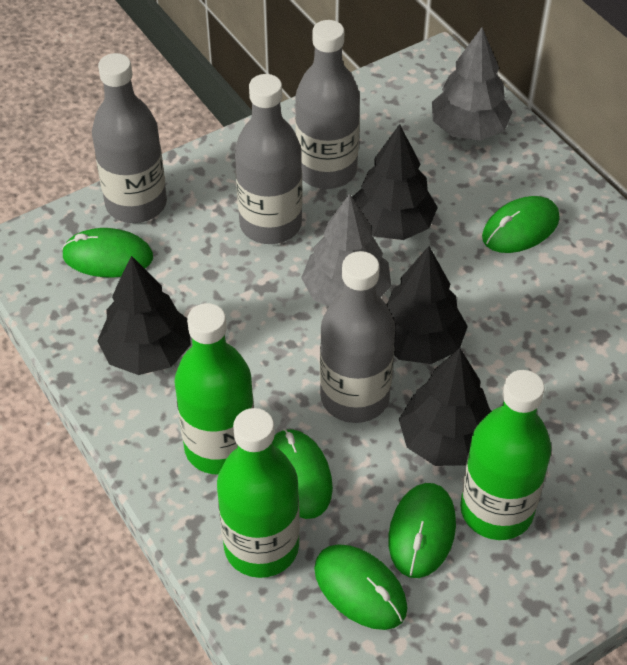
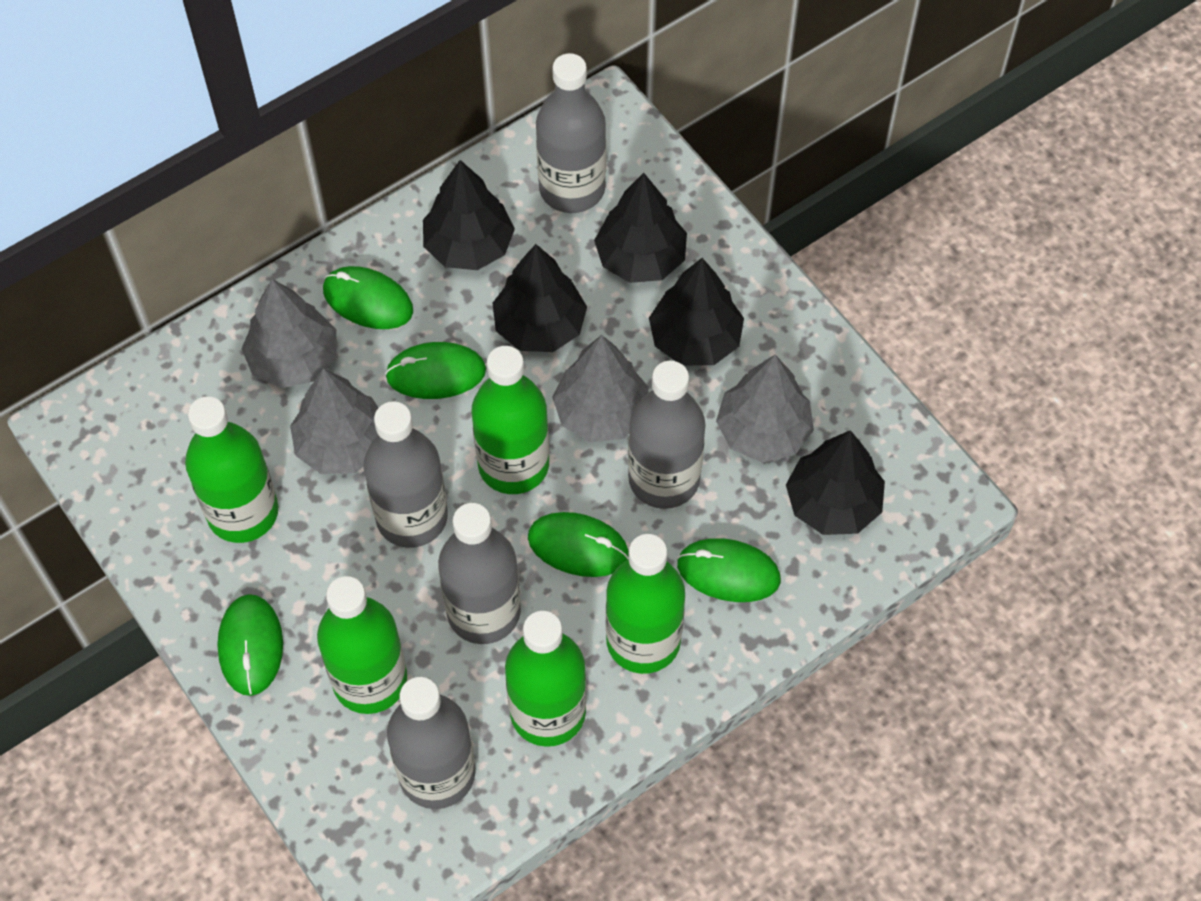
black tree: 4 -> 5
green bottle: 3 -> 5
grey bottle: 4 -> 5
grey tree: 2 -> 4

